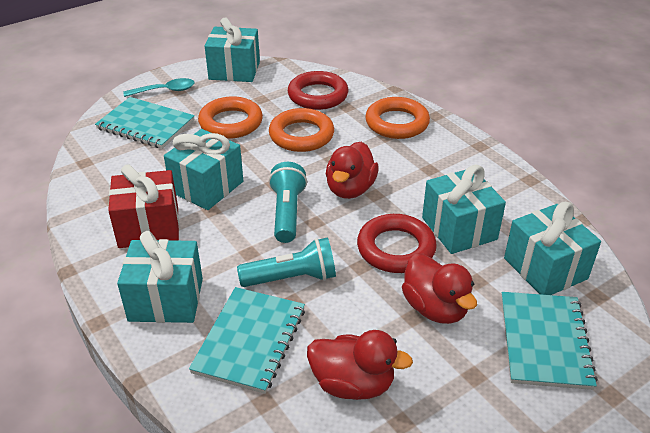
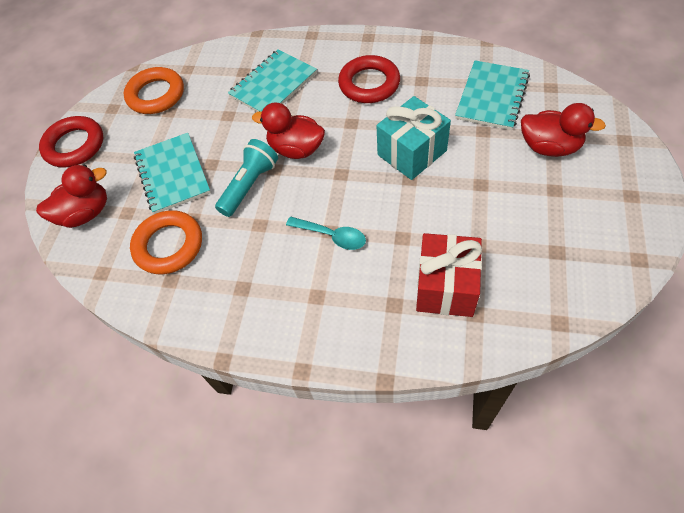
orange ring: 3 -> 2
turquoise flashlight: 2 -> 1
turquoise gift: 5 -> 1

